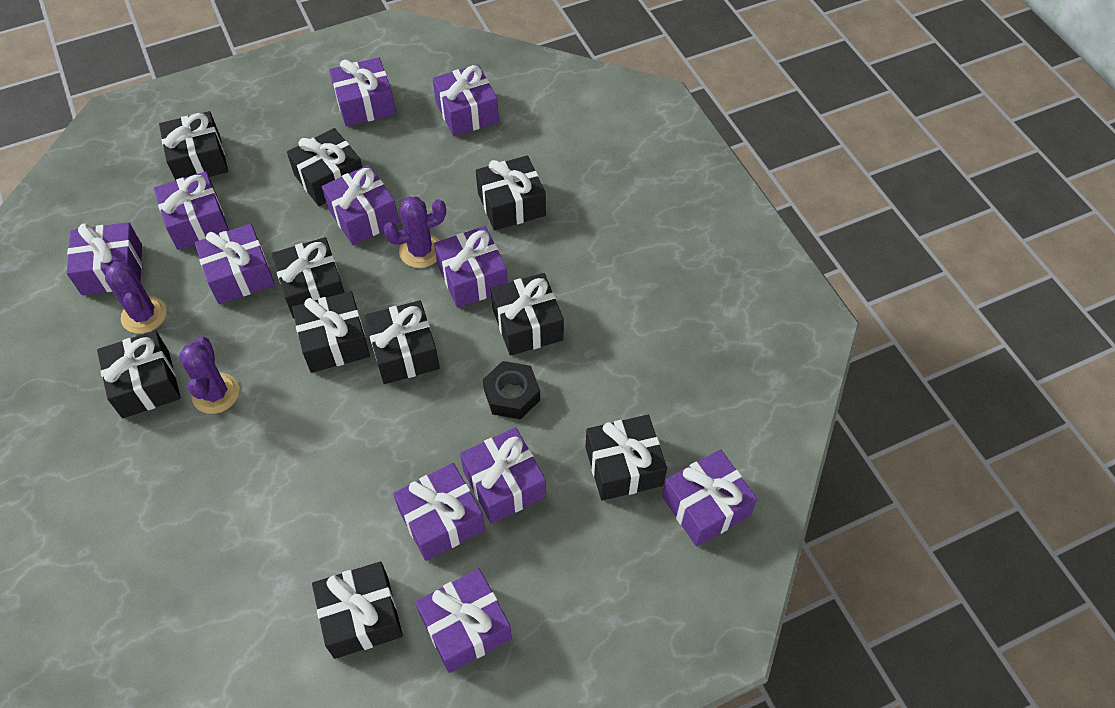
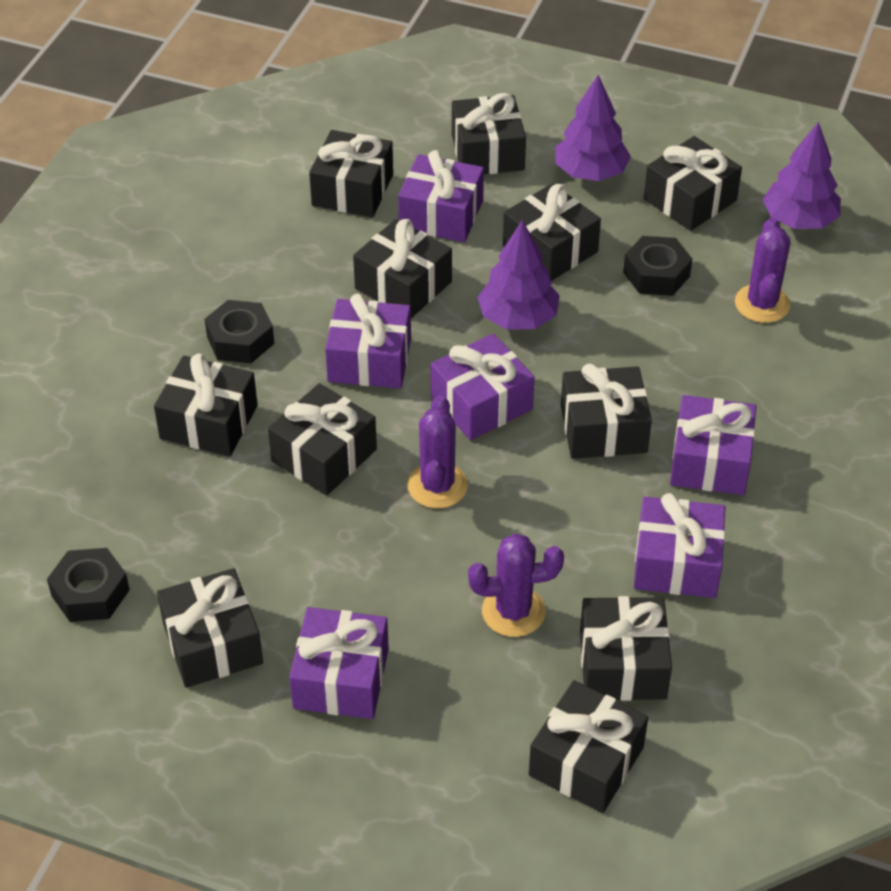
black gift: 10 -> 11
black nut: 1 -> 3
purple gift: 11 -> 6
purple tree: 0 -> 3

